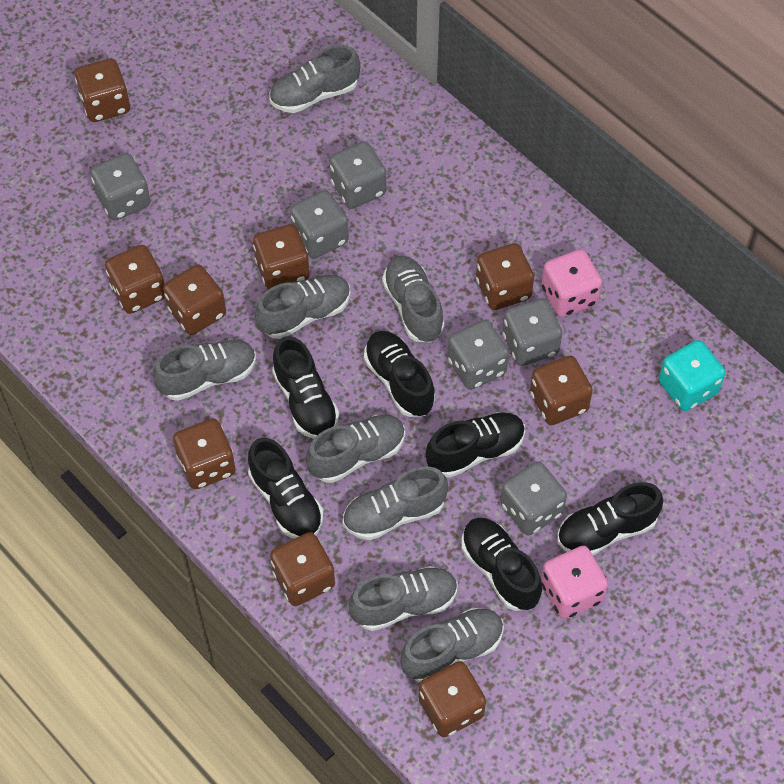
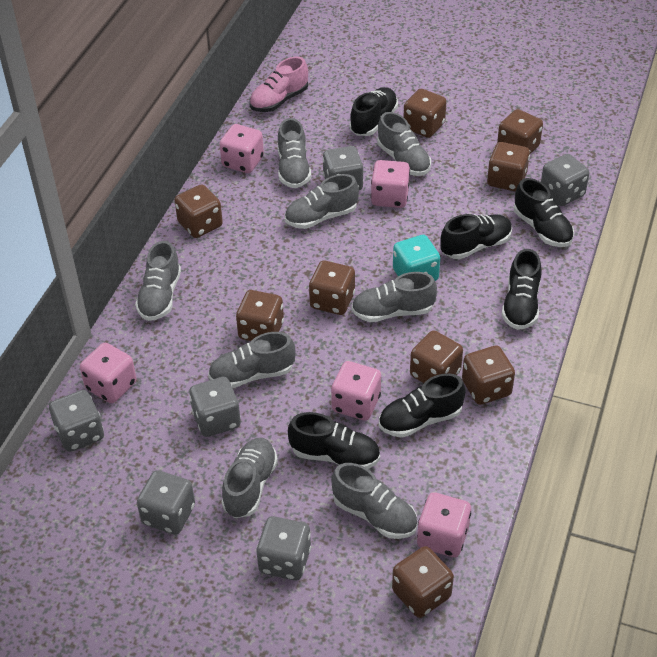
pink dice: 2 -> 5
pink shoe: 0 -> 1

